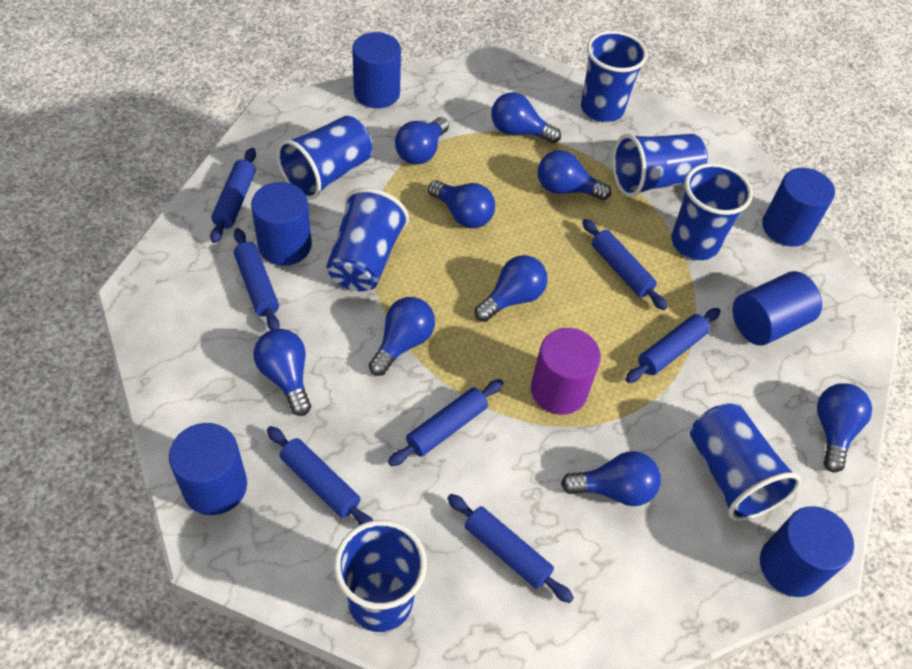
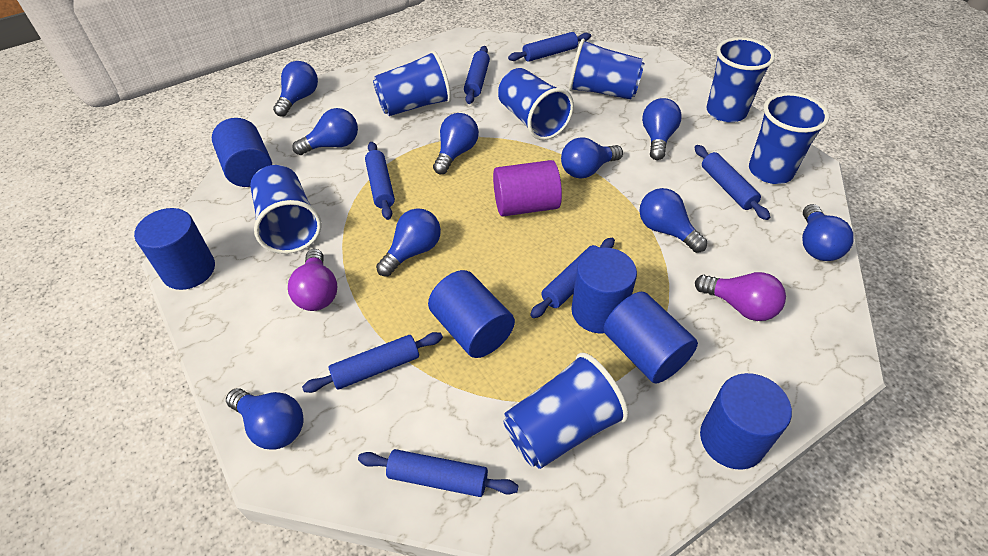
purple light bulb: 0 -> 2

